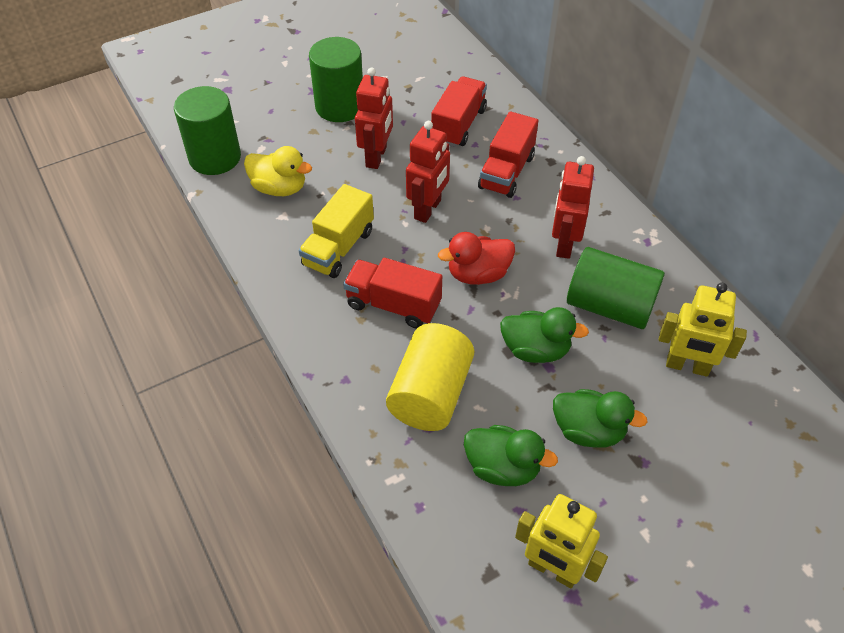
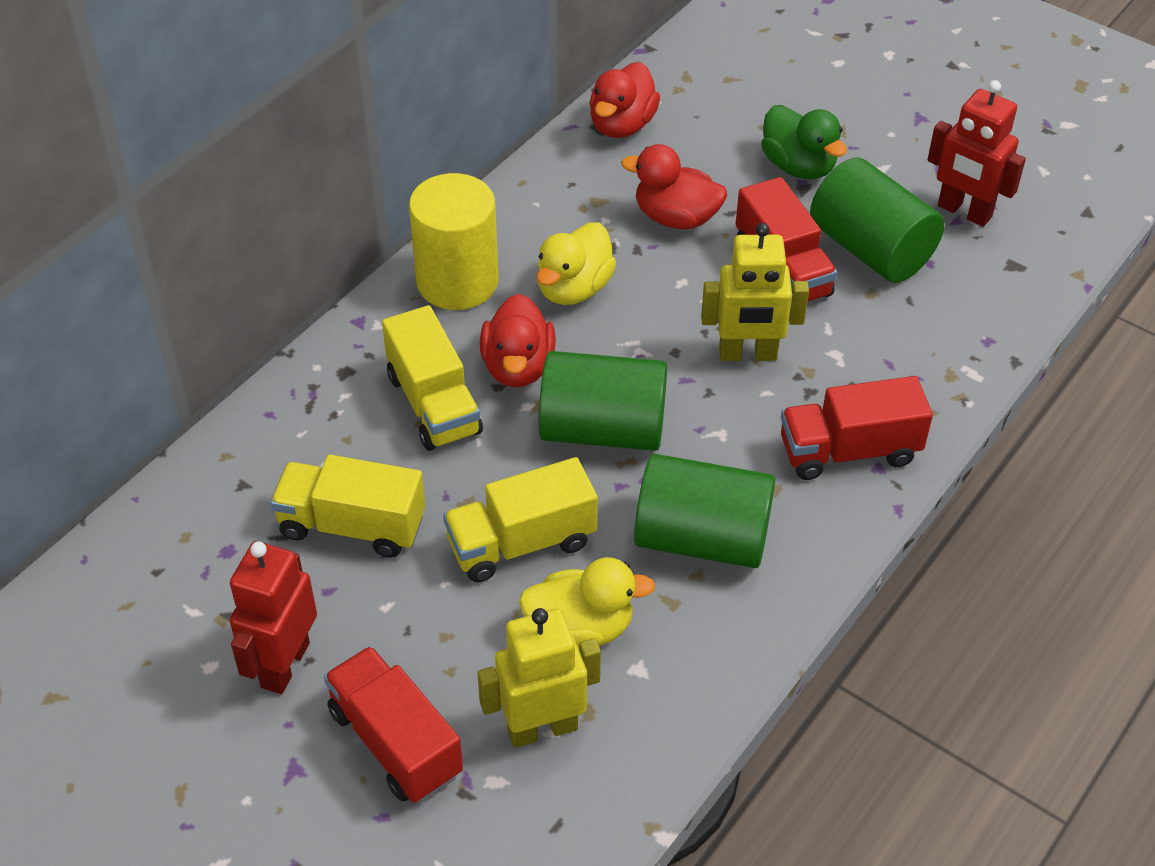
green duck: 3 -> 1
red duck: 1 -> 3
red robot: 3 -> 2
yellow duck: 1 -> 2
yellow truck: 1 -> 3

